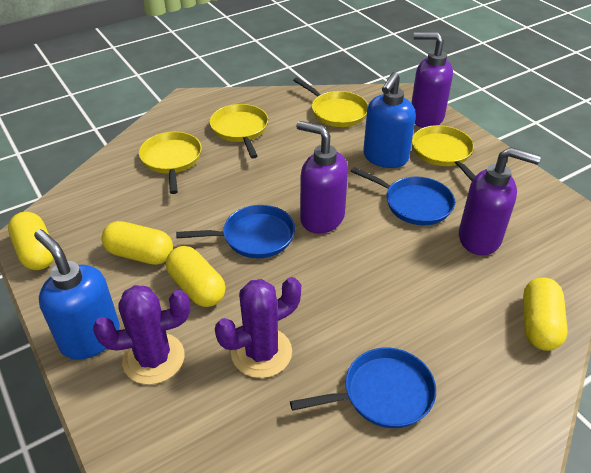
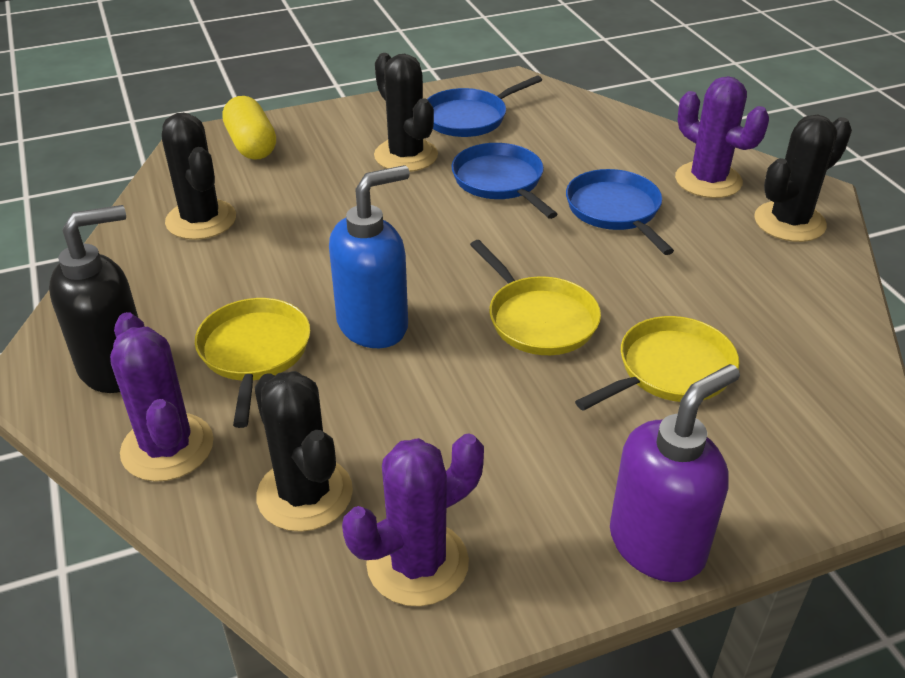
black cactus: 0 -> 4
black soap dispenser: 0 -> 1
blue soap dispenser: 2 -> 1
purple cactus: 2 -> 3
purple soap dispenser: 3 -> 1
yellow capsule: 4 -> 1
yellow pan: 4 -> 3

